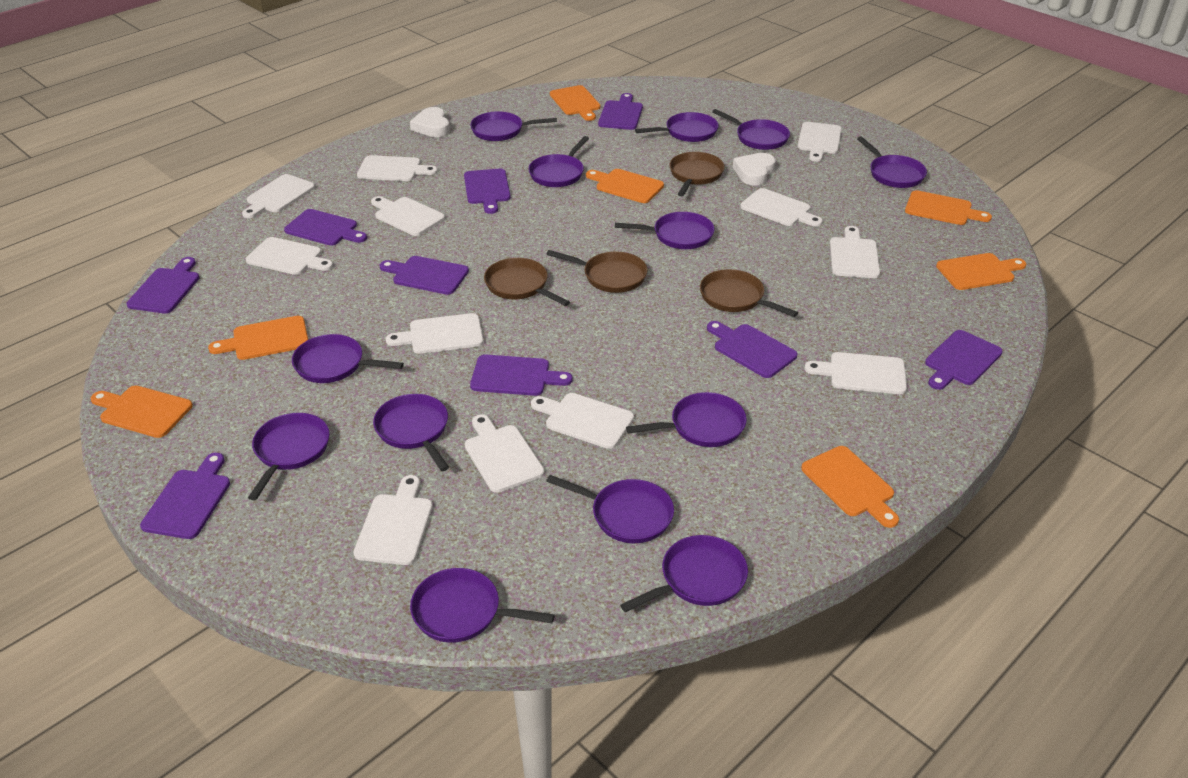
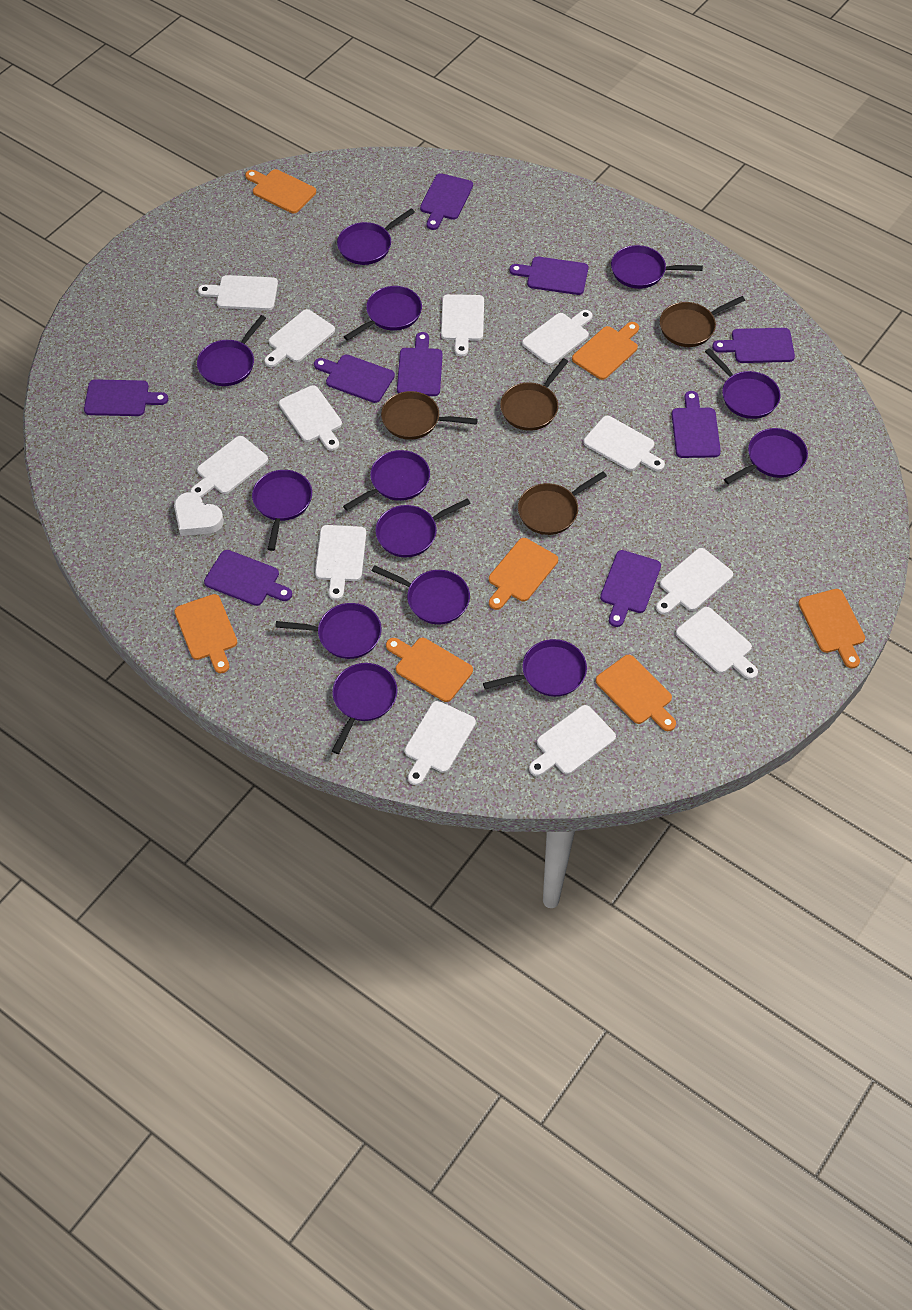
white heart: 2 -> 1

